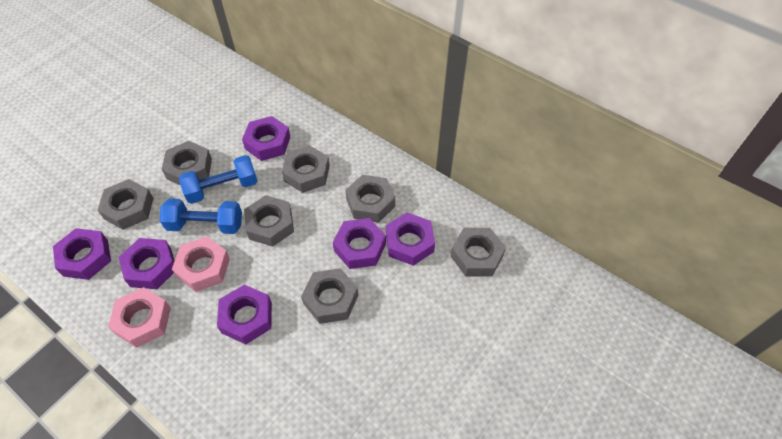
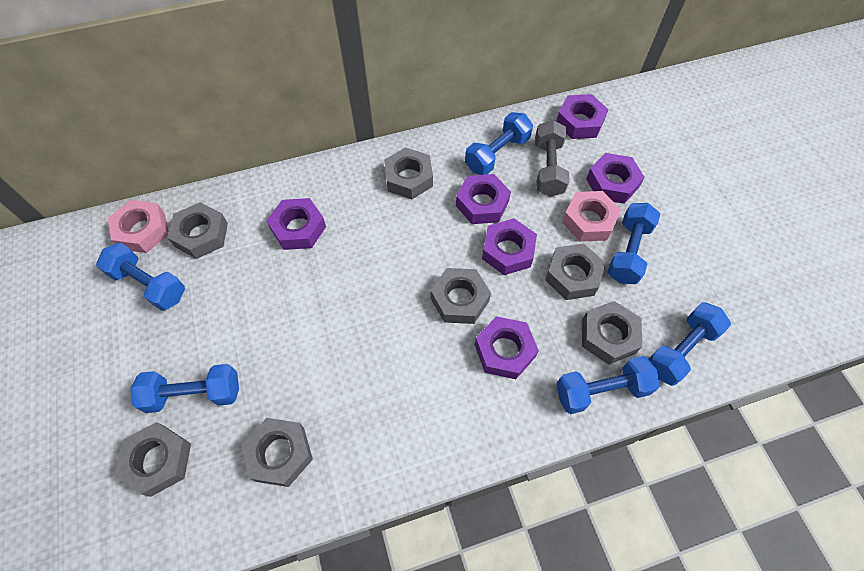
blue dumbbell: 2 -> 6
grey dumbbell: 0 -> 1

